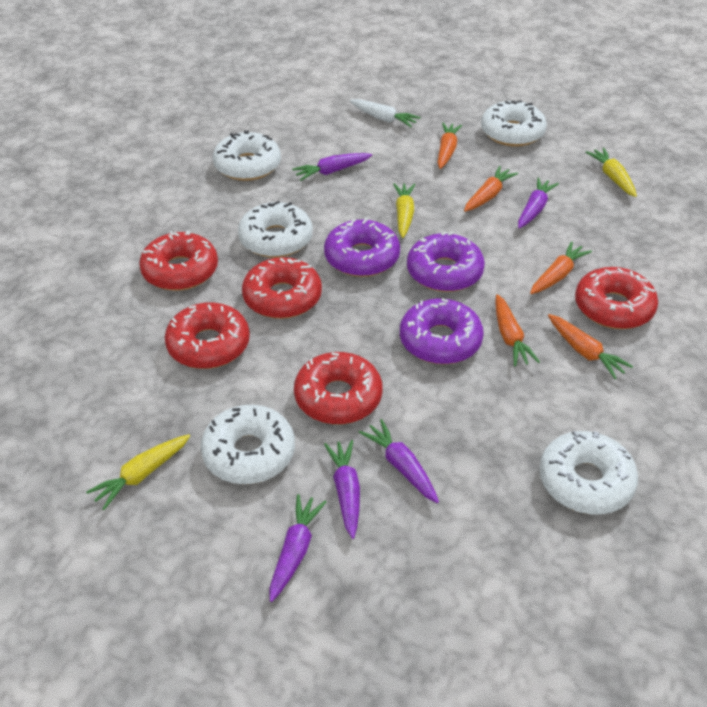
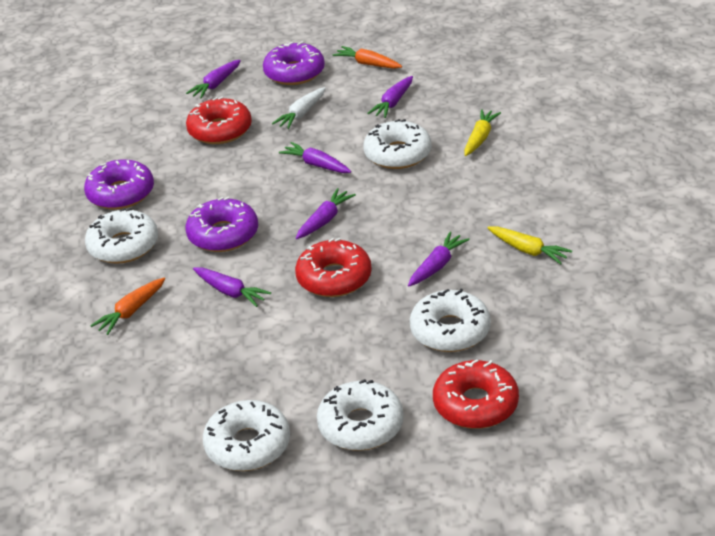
orange carrot: 5 -> 2
purple carrot: 5 -> 6
red donut: 5 -> 3
yellow carrot: 3 -> 2

